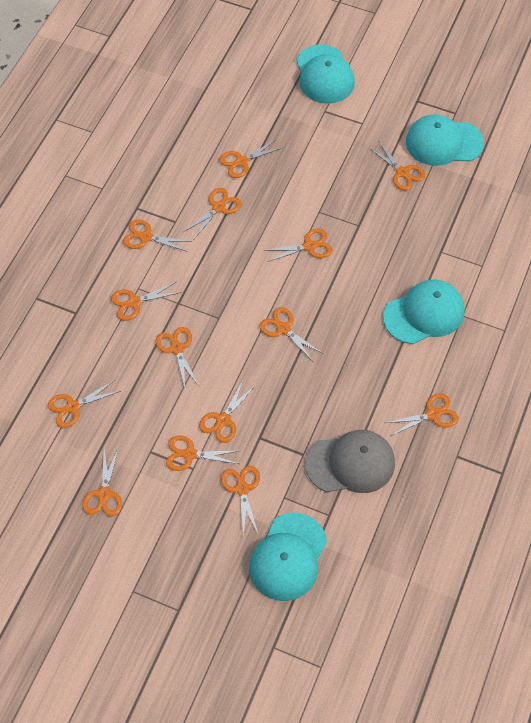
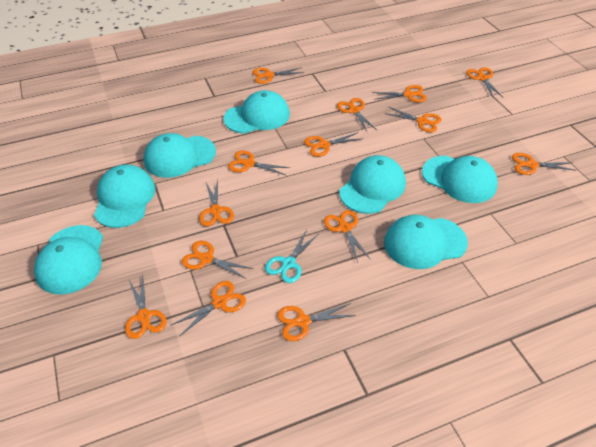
grey cap: 1 -> 0
turquoise cap: 4 -> 7
turquoise scissors: 0 -> 1

